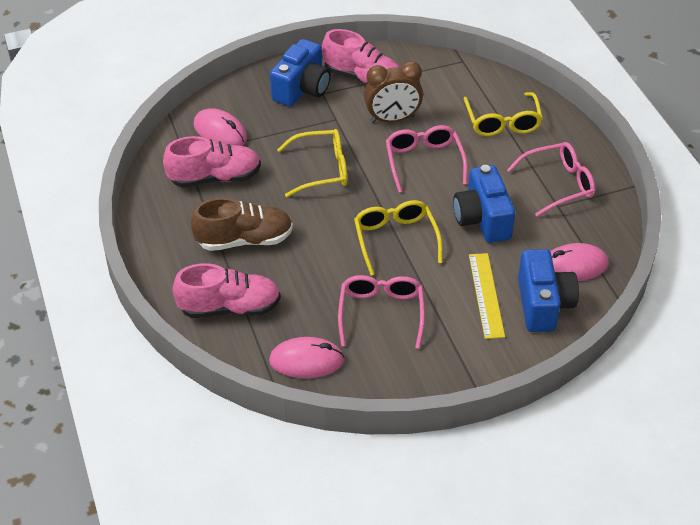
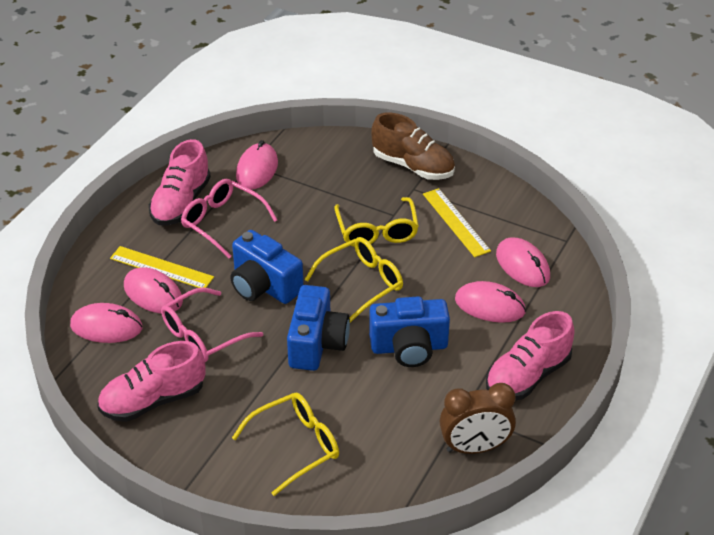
pink glasses: 3 -> 2
pink mouse: 3 -> 5
yellow ruler: 1 -> 2

